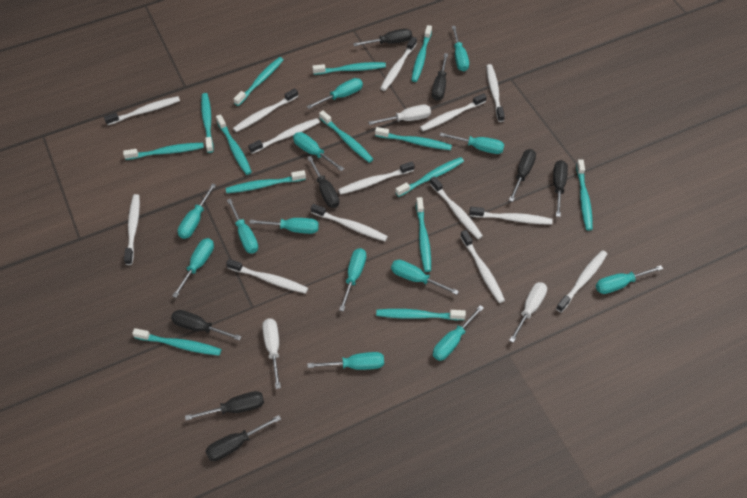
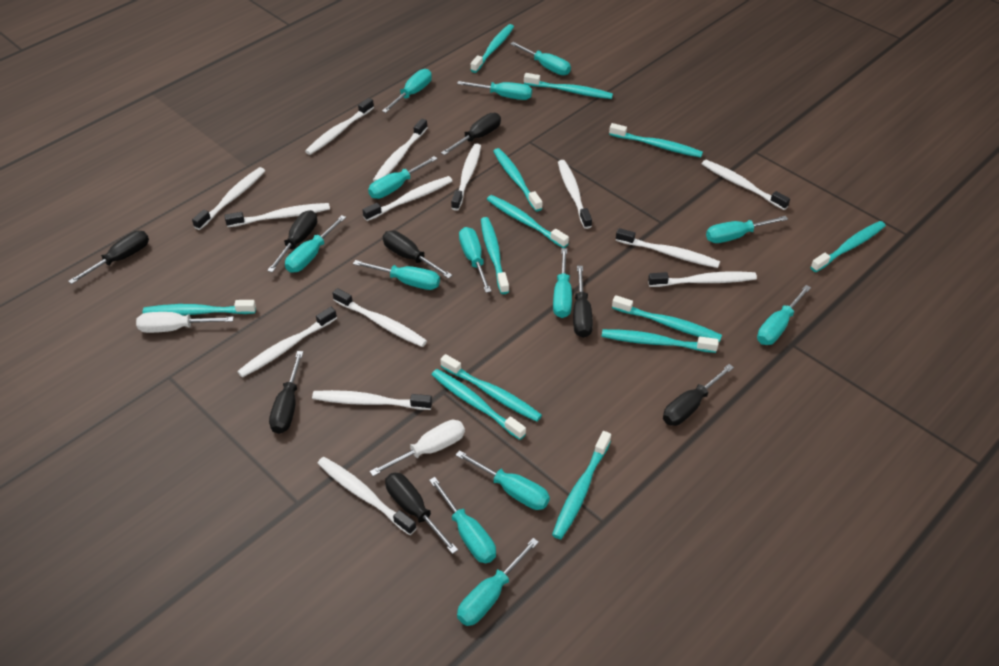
turquoise toothbrush: 14 -> 13
white screwdriver: 3 -> 2

